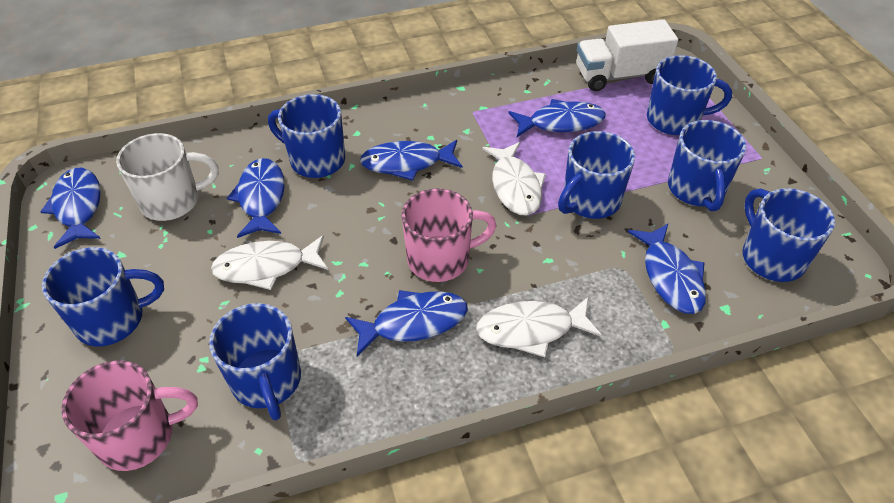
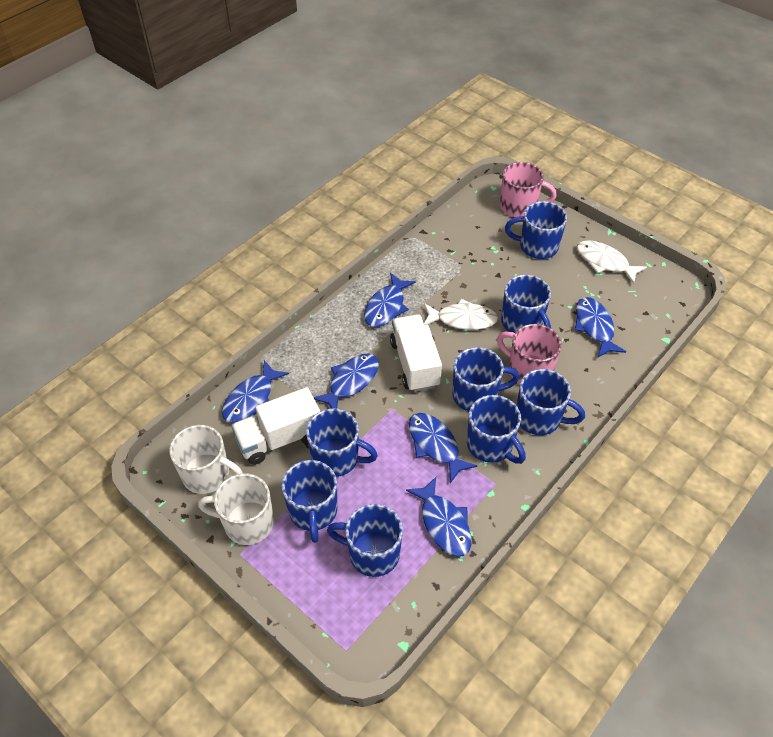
blue mug: 7 -> 8
white fish: 3 -> 2
white mug: 1 -> 2
white truck: 1 -> 2

